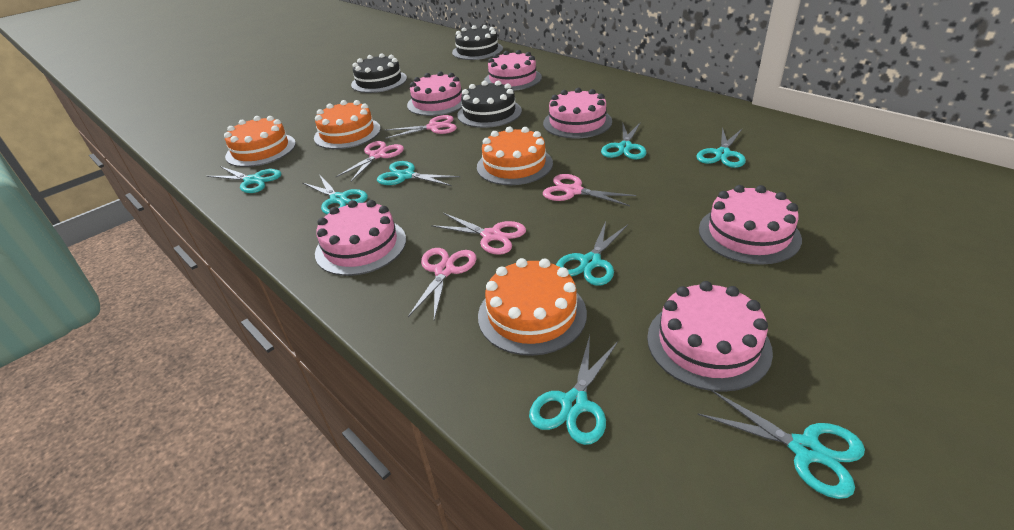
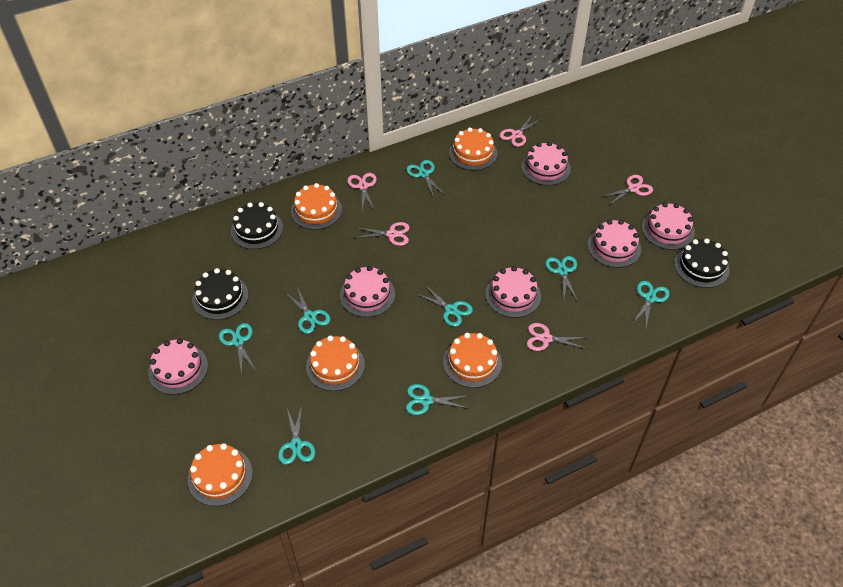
orange cake: 4 -> 5

